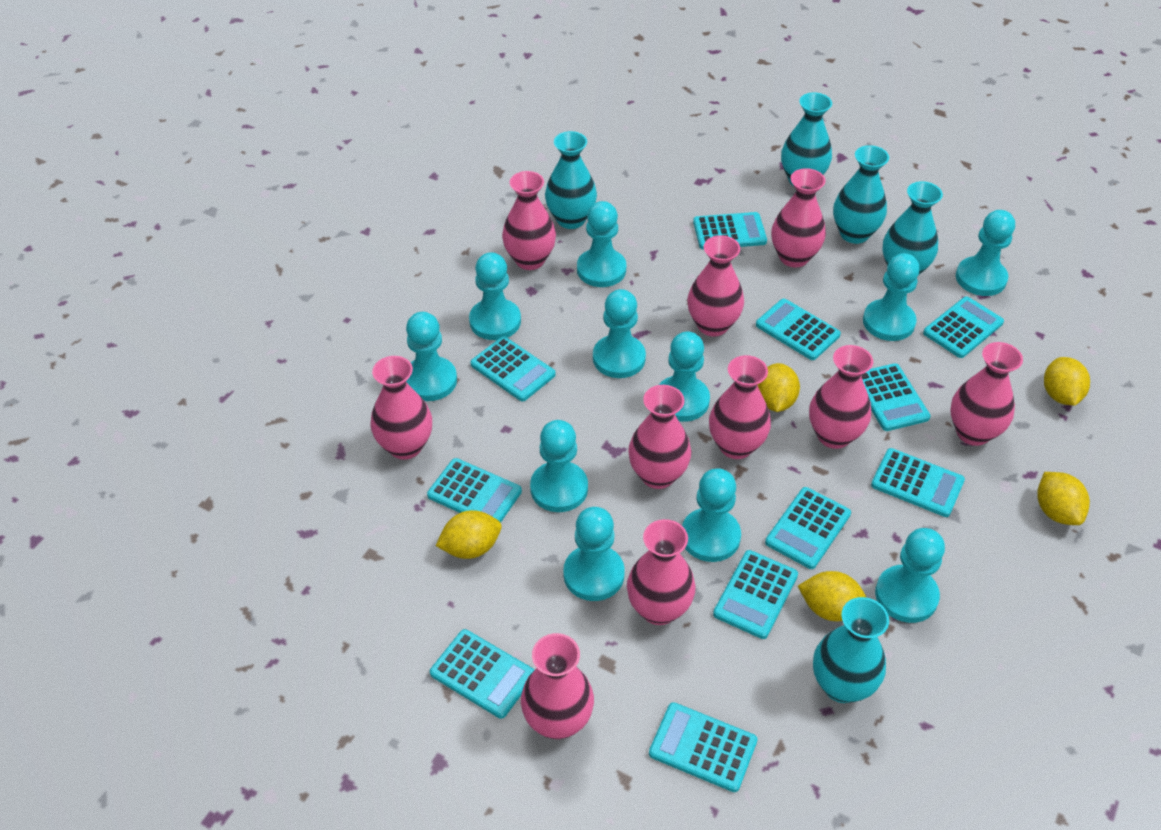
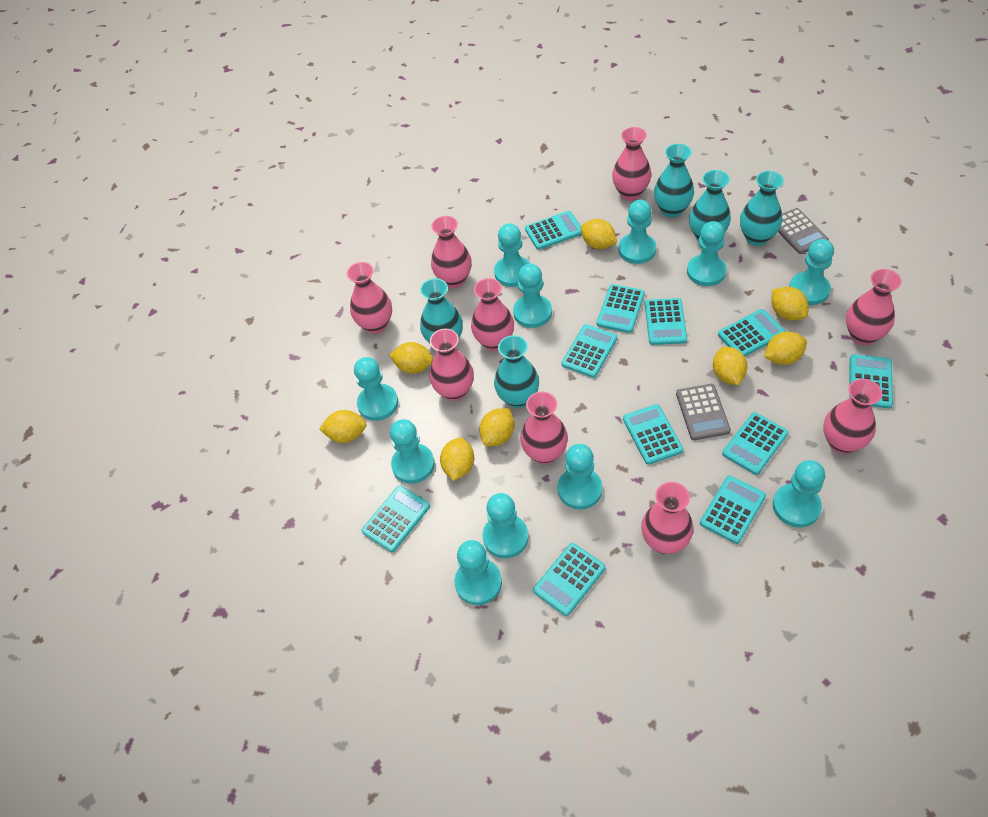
grey calculator: 0 -> 2
pink vase: 10 -> 9
yellow lemon: 5 -> 8

